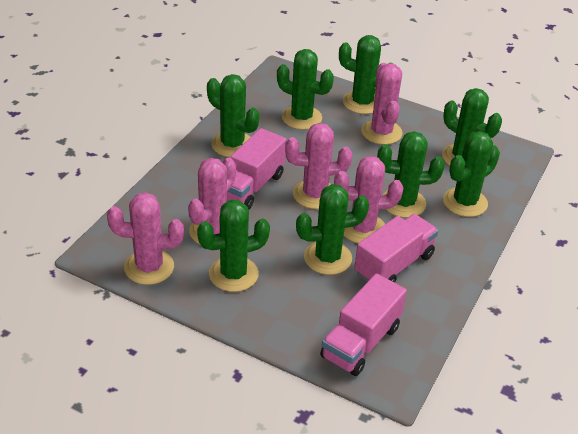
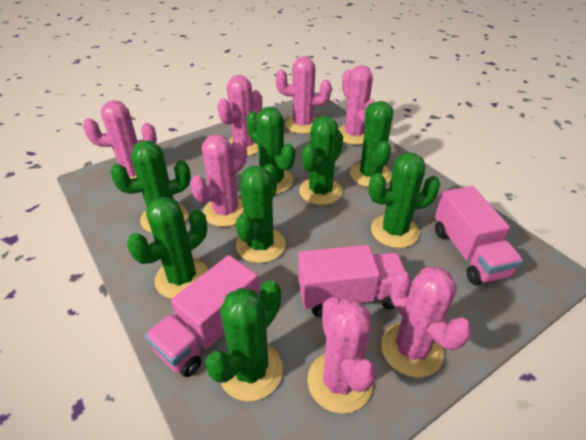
pink cactus: 5 -> 7

